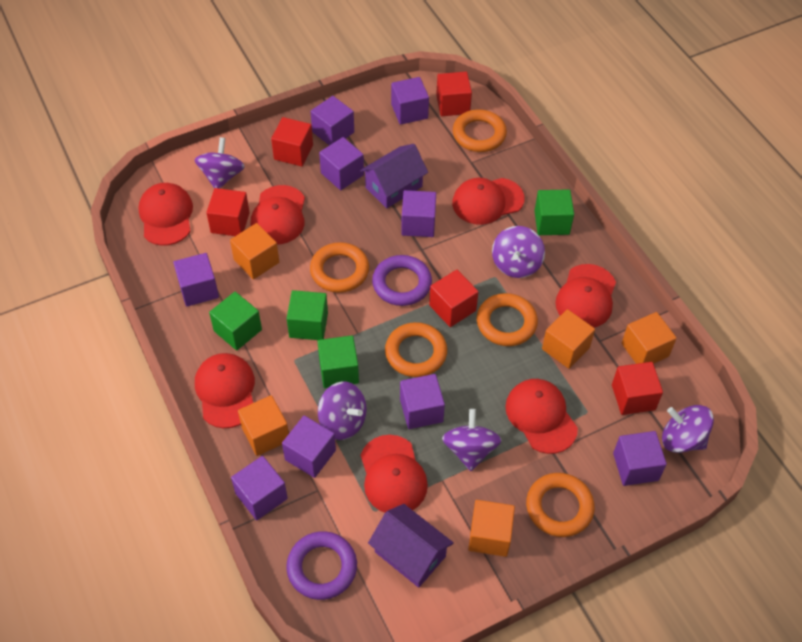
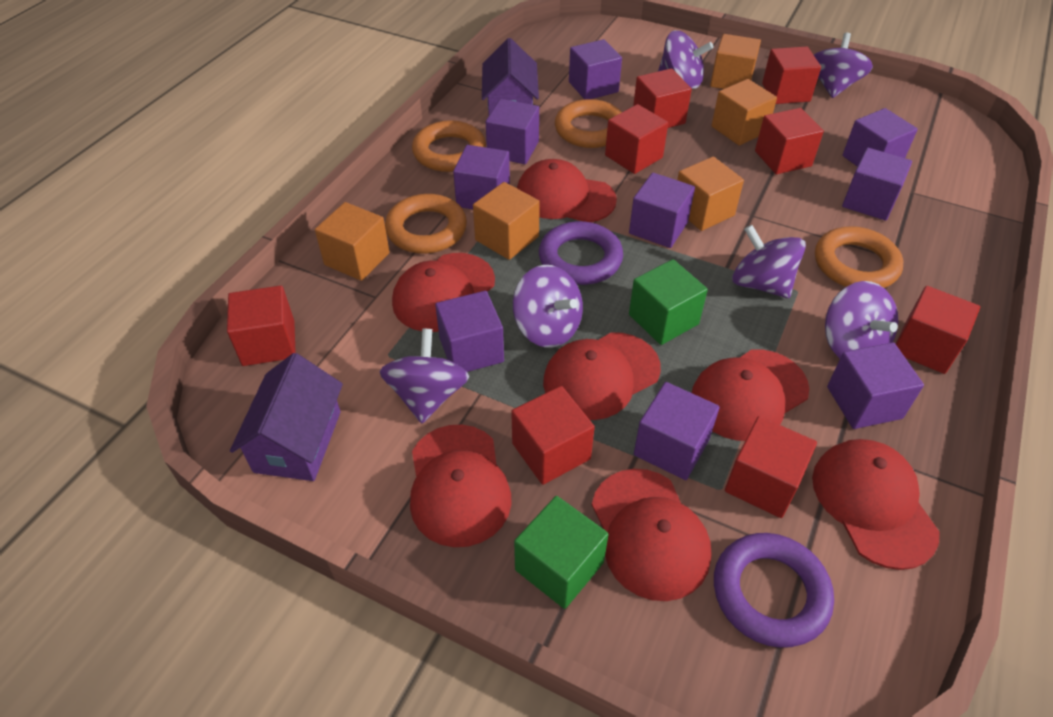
green cube: 4 -> 2
orange ring: 5 -> 4
purple spinning top: 5 -> 6
red cube: 5 -> 8

